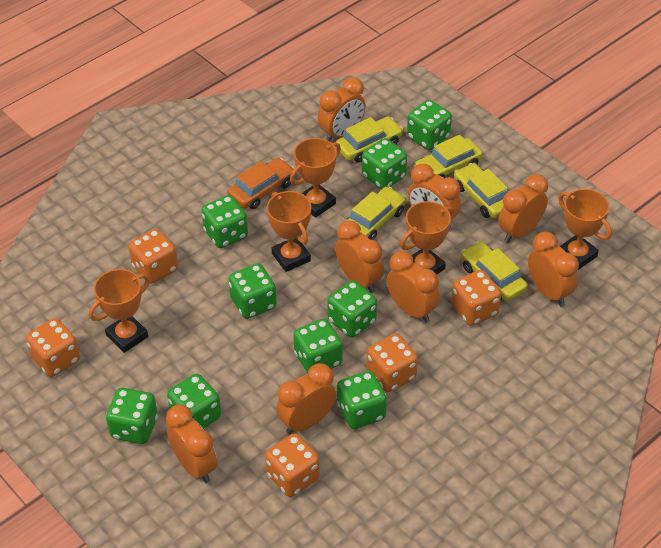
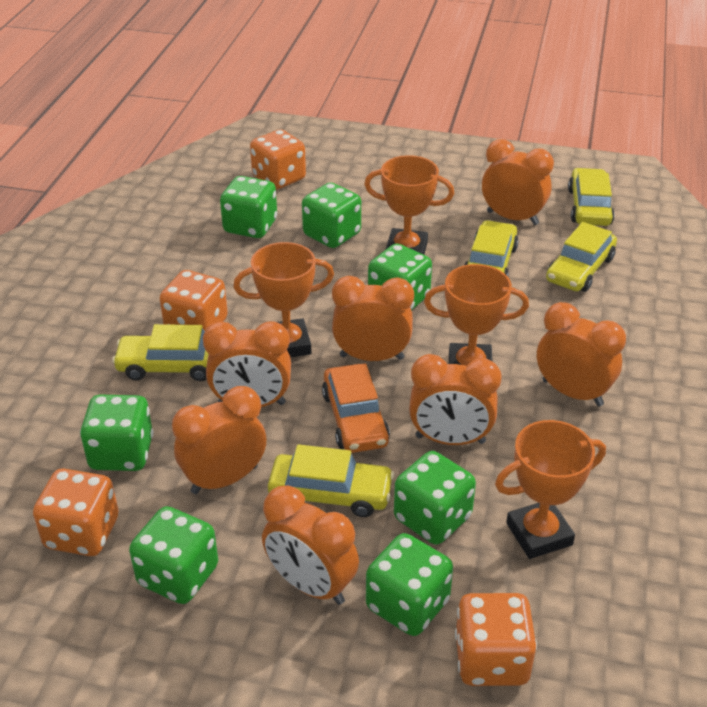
green dice: 9 -> 7
orange clock: 8 -> 7
orange dice: 5 -> 4
orange trophy: 5 -> 4

